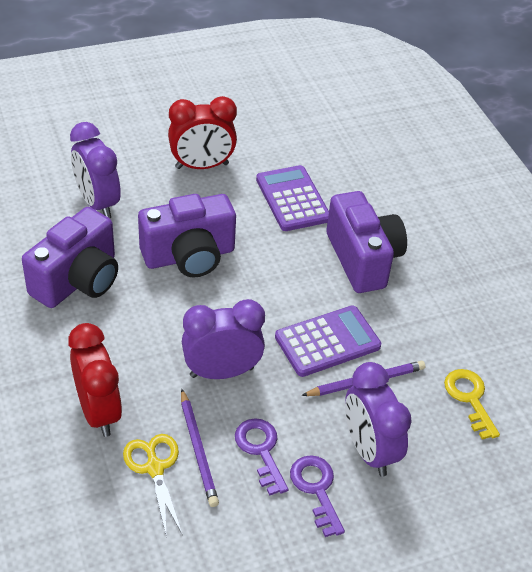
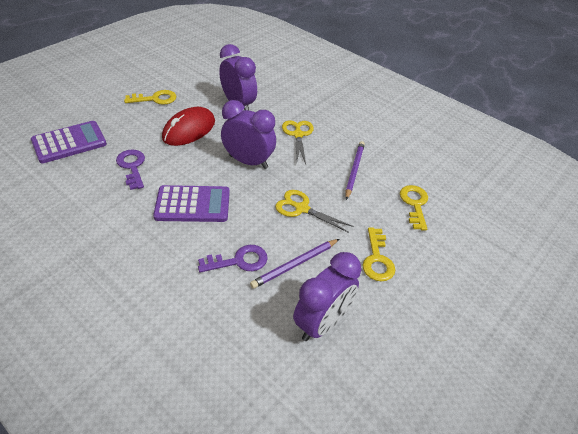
purple camera: 3 -> 0
red clock: 2 -> 0
red mouse: 0 -> 1
yellow key: 1 -> 3
yellow scissors: 1 -> 2

